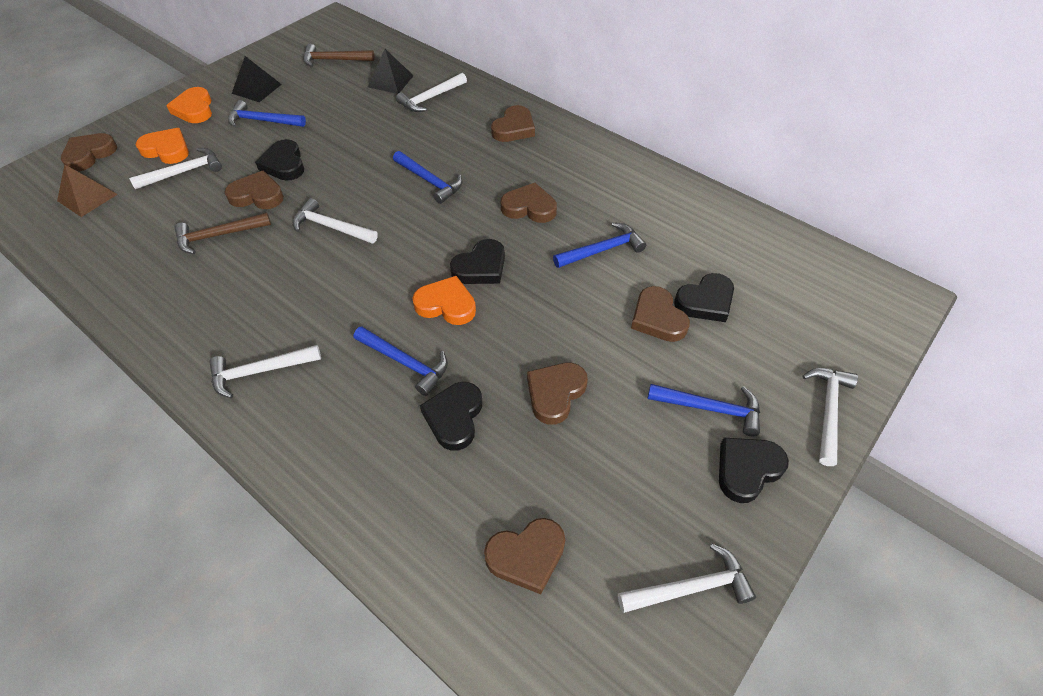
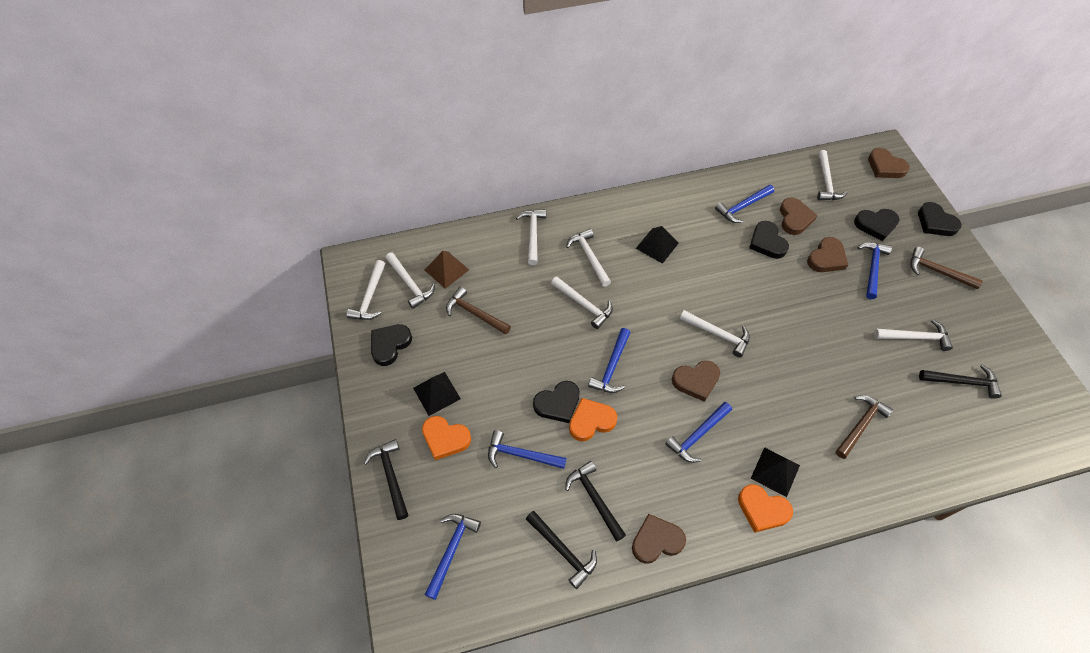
black hammer: 0 -> 4
black pyramid: 2 -> 3
blue hammer: 5 -> 6
brown hammer: 2 -> 3
brown heart: 7 -> 5
white hammer: 6 -> 8

